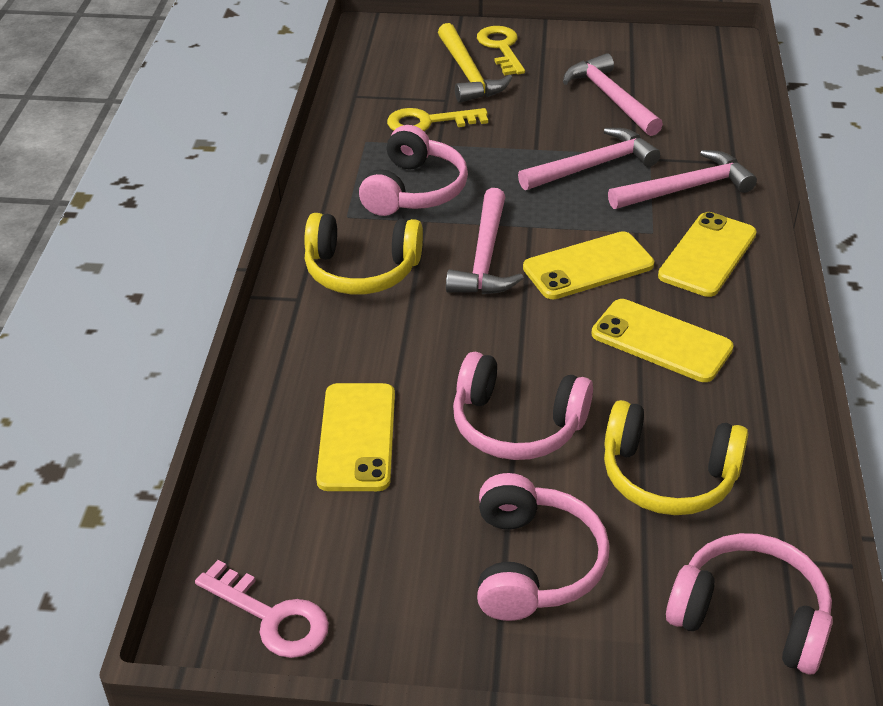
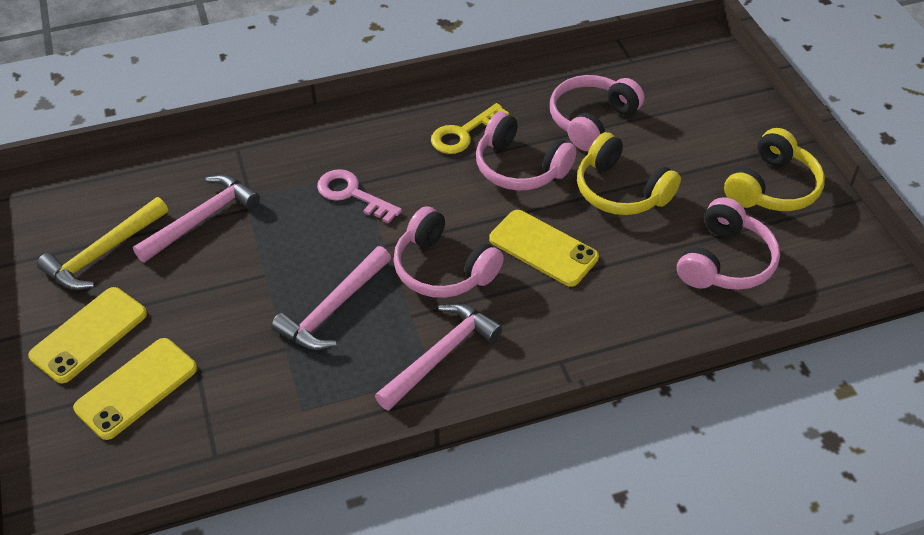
pink hammer: 4 -> 3
yellow key: 2 -> 1
yellow phone: 4 -> 3

